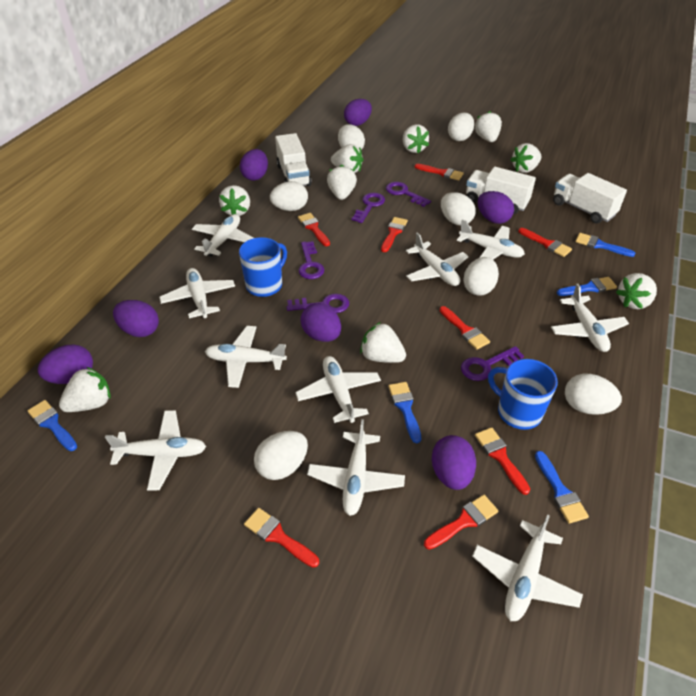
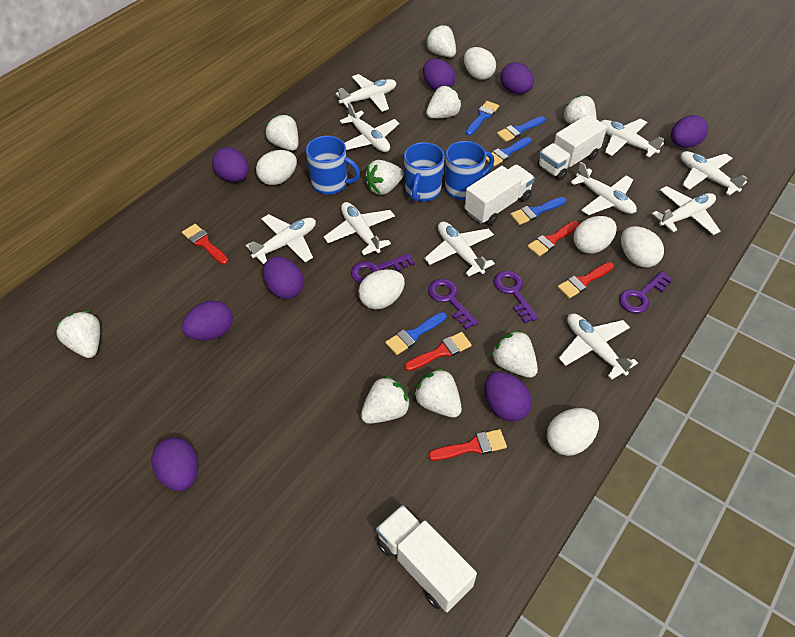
blue mug: 2 -> 3
purple egg: 7 -> 8
purple key: 5 -> 4
red brush: 8 -> 5
white egg: 7 -> 6

